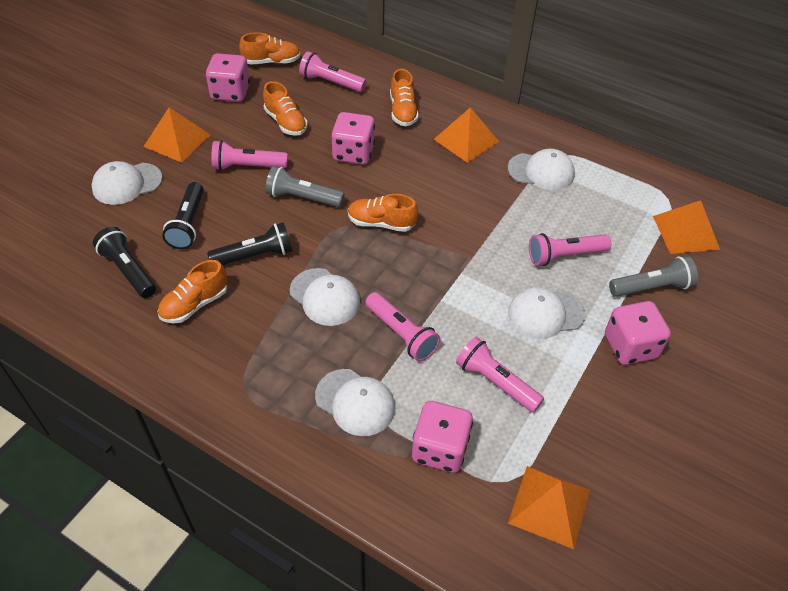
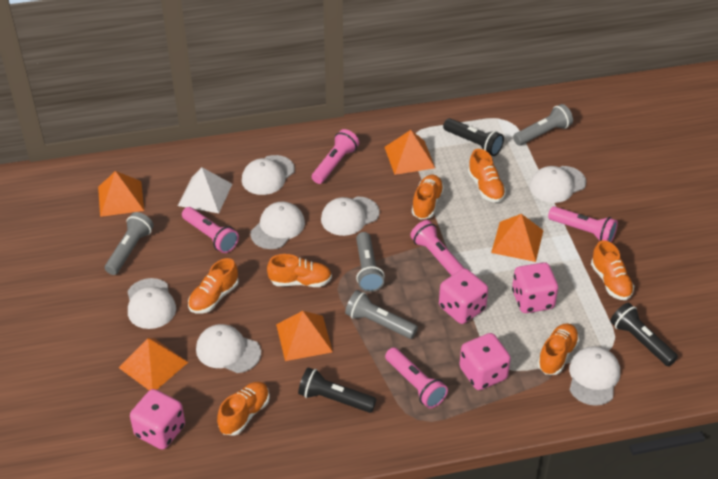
grey flashlight: 2 -> 4
orange pyramid: 4 -> 5
orange shoe: 5 -> 7
white cap: 5 -> 7
white pyramid: 0 -> 1

